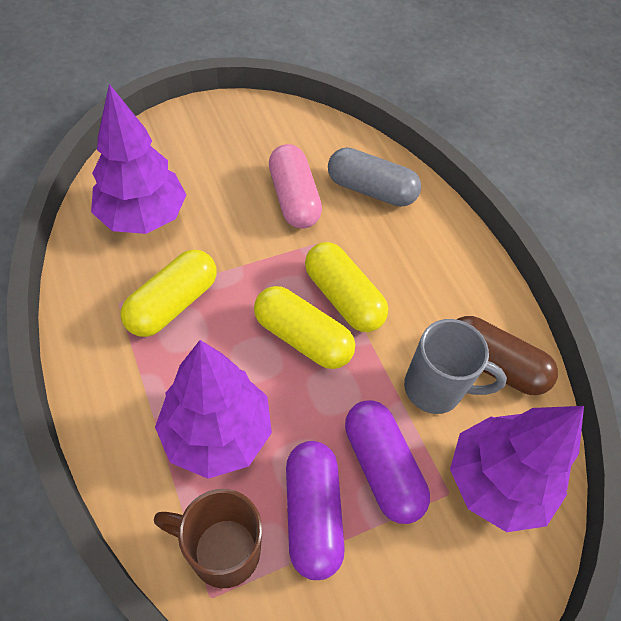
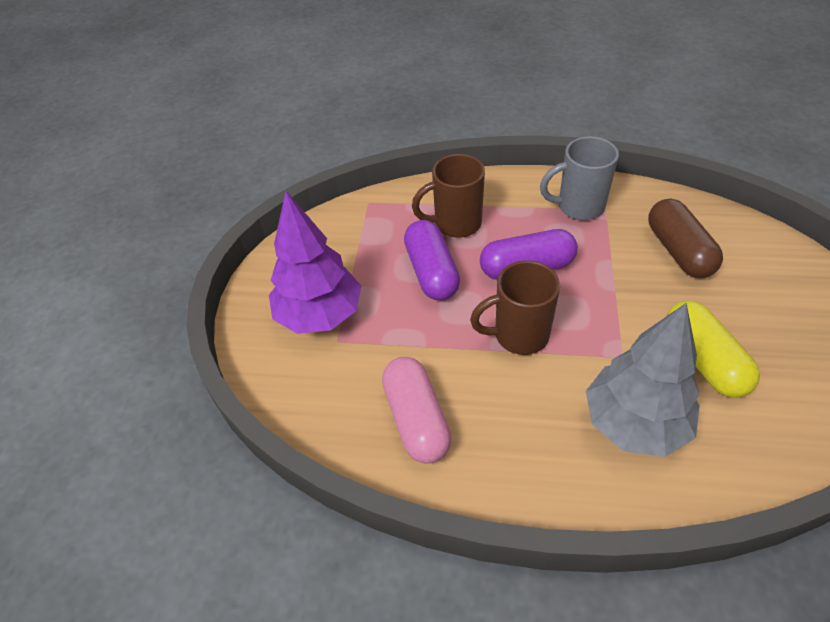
brown mug: 1 -> 2
grey capsule: 1 -> 0
grey tree: 0 -> 1
purple tree: 3 -> 1
yellow capsule: 3 -> 1

